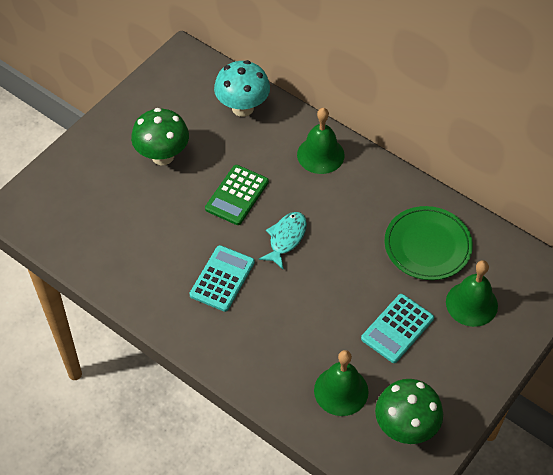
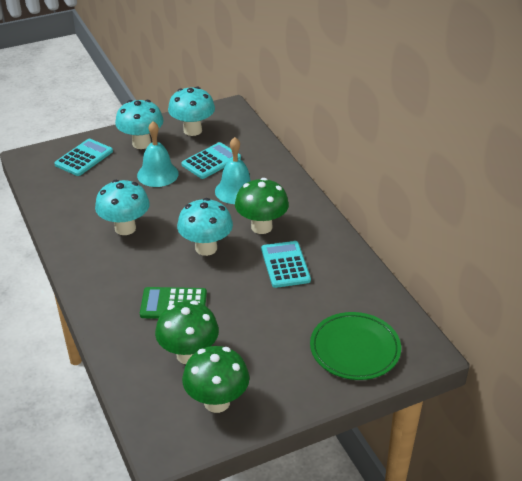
green bell: 3 -> 0
green mushroom: 2 -> 3
turquoise bell: 0 -> 2
turquoise calculator: 2 -> 3
turquoise fish: 1 -> 0
turquoise mushroom: 1 -> 4

